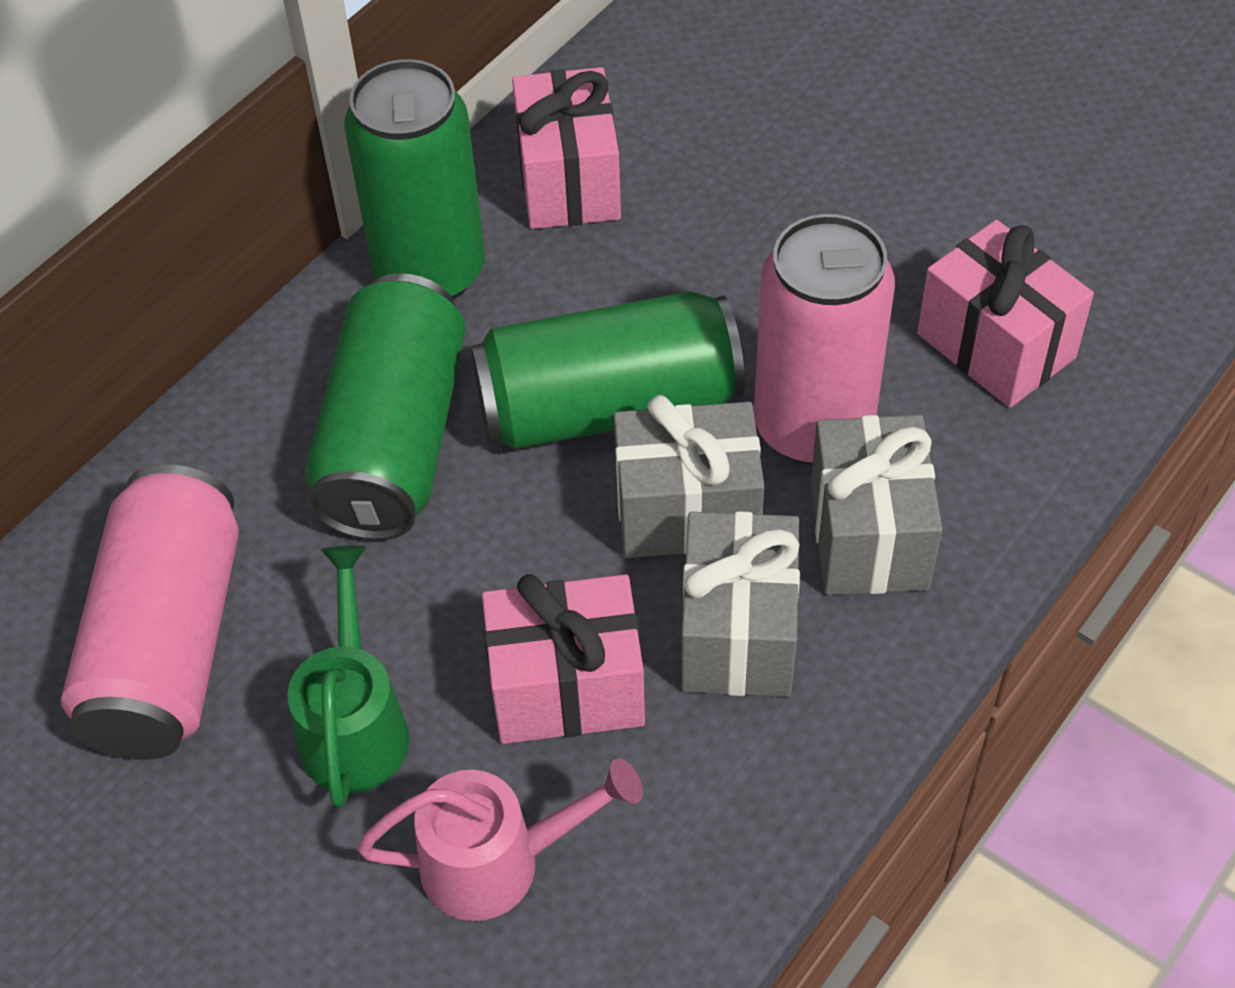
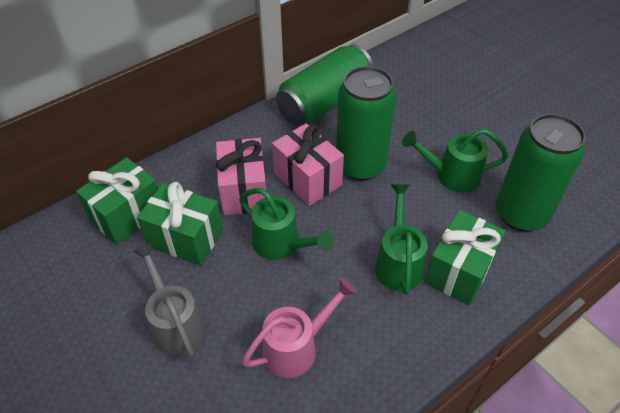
green gift: 0 -> 3
green watering can: 1 -> 3
grey gift: 3 -> 0
grey watering can: 0 -> 1
pink can: 2 -> 0
pink gift: 3 -> 2

